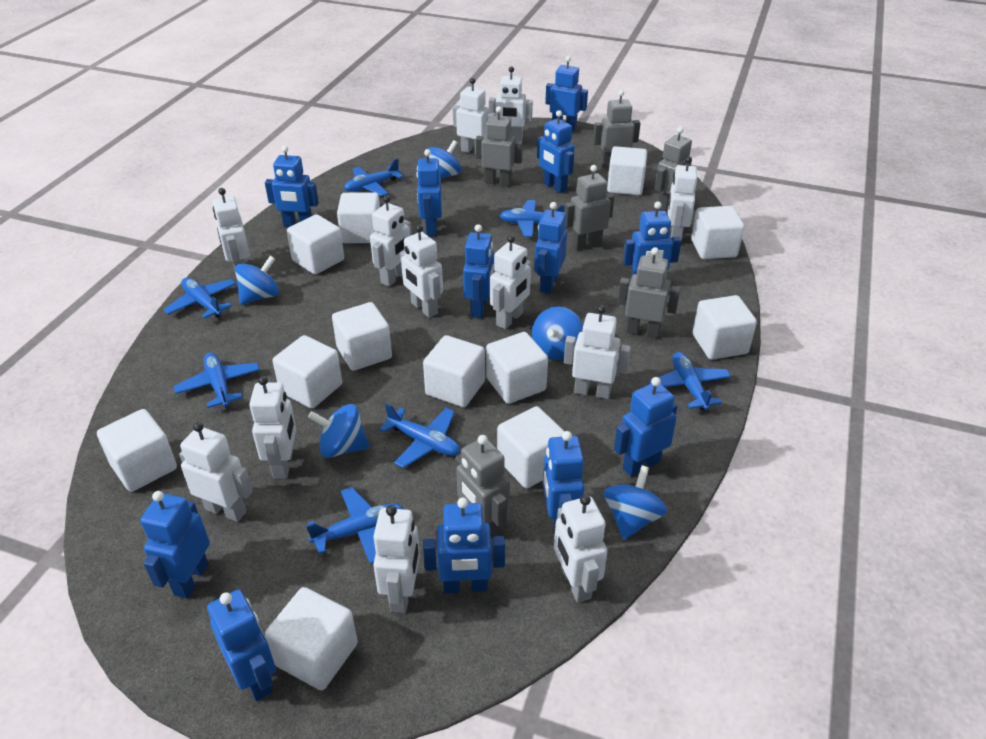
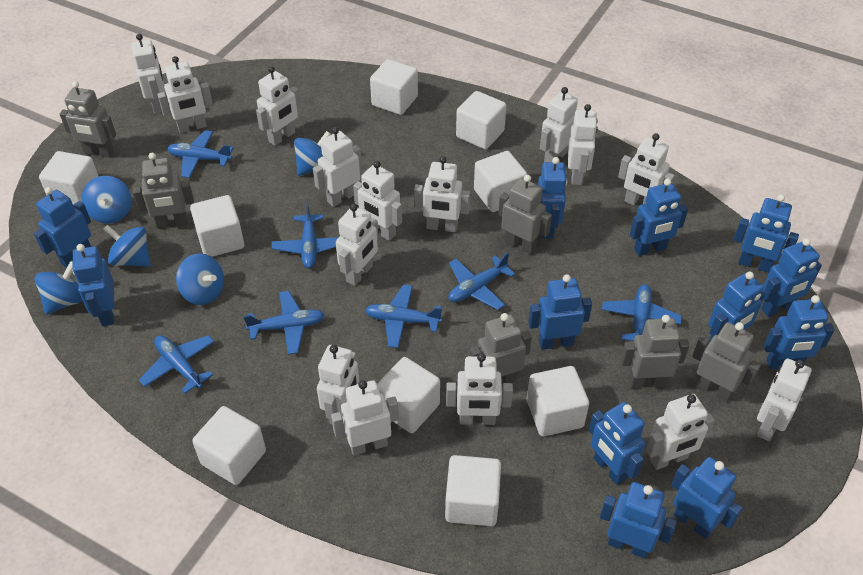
white cube: 12 -> 9
white robot: 12 -> 15

